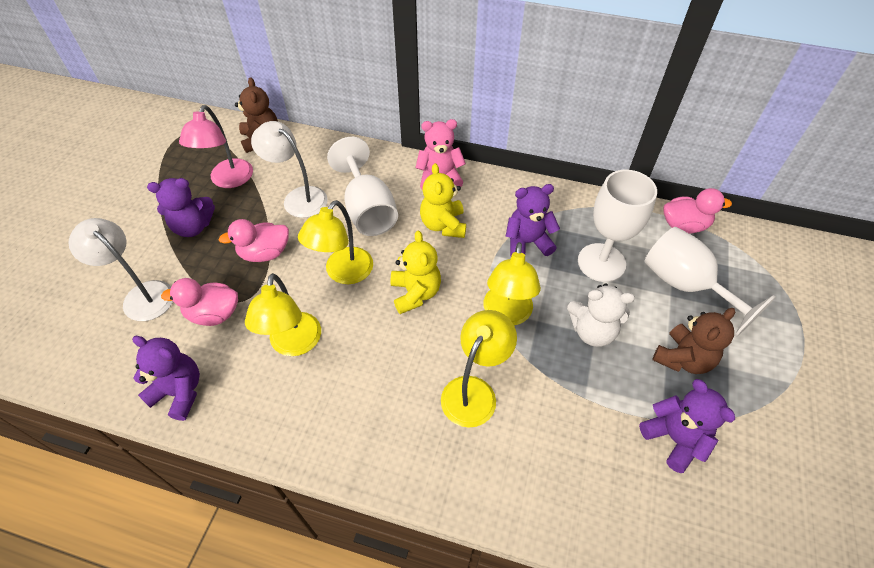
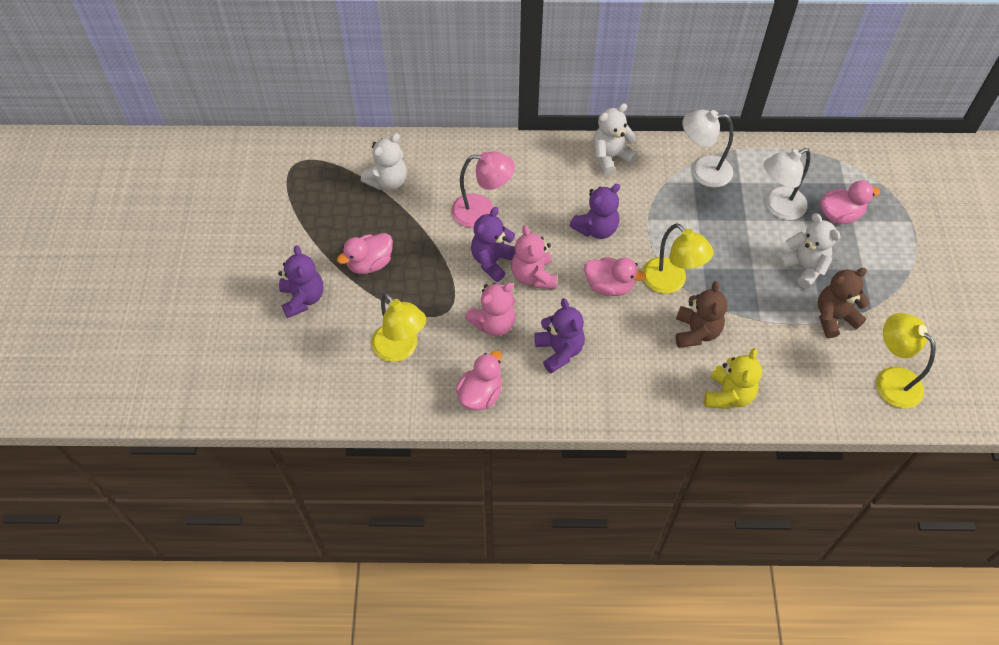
pink duck: 3 -> 4
pink teddy bear: 1 -> 2
white goblet: 3 -> 0
white teddy bear: 1 -> 3
yellow lamp: 4 -> 3
yellow teddy bear: 2 -> 1

